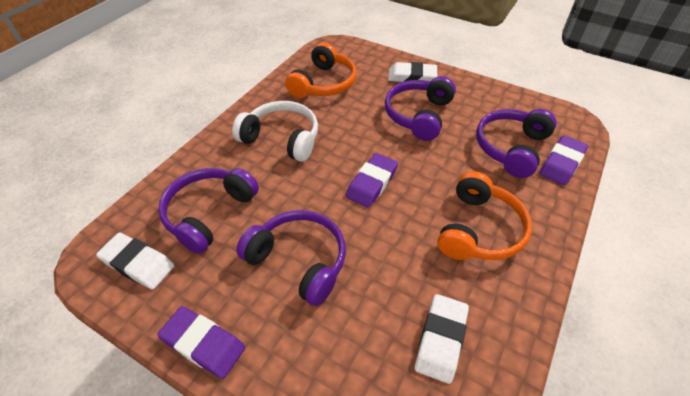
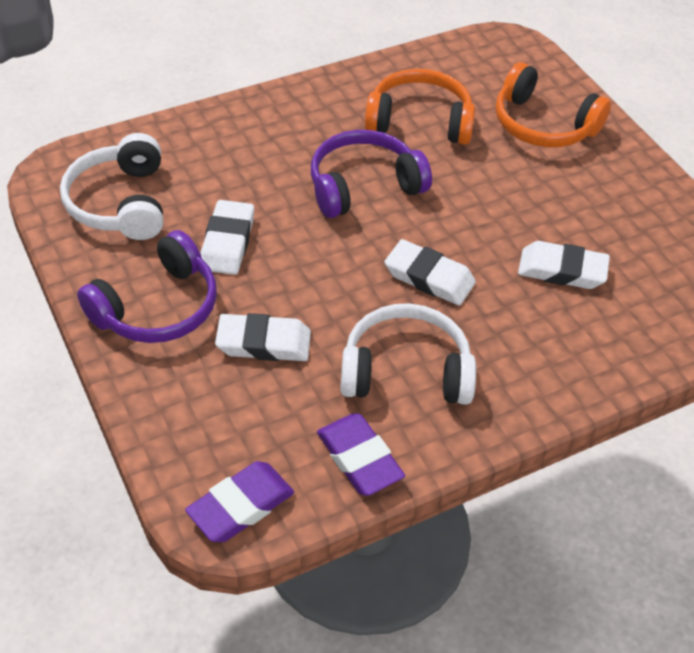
purple eraser: 3 -> 2
purple headphones: 4 -> 2
white eraser: 3 -> 4
white headphones: 1 -> 2

